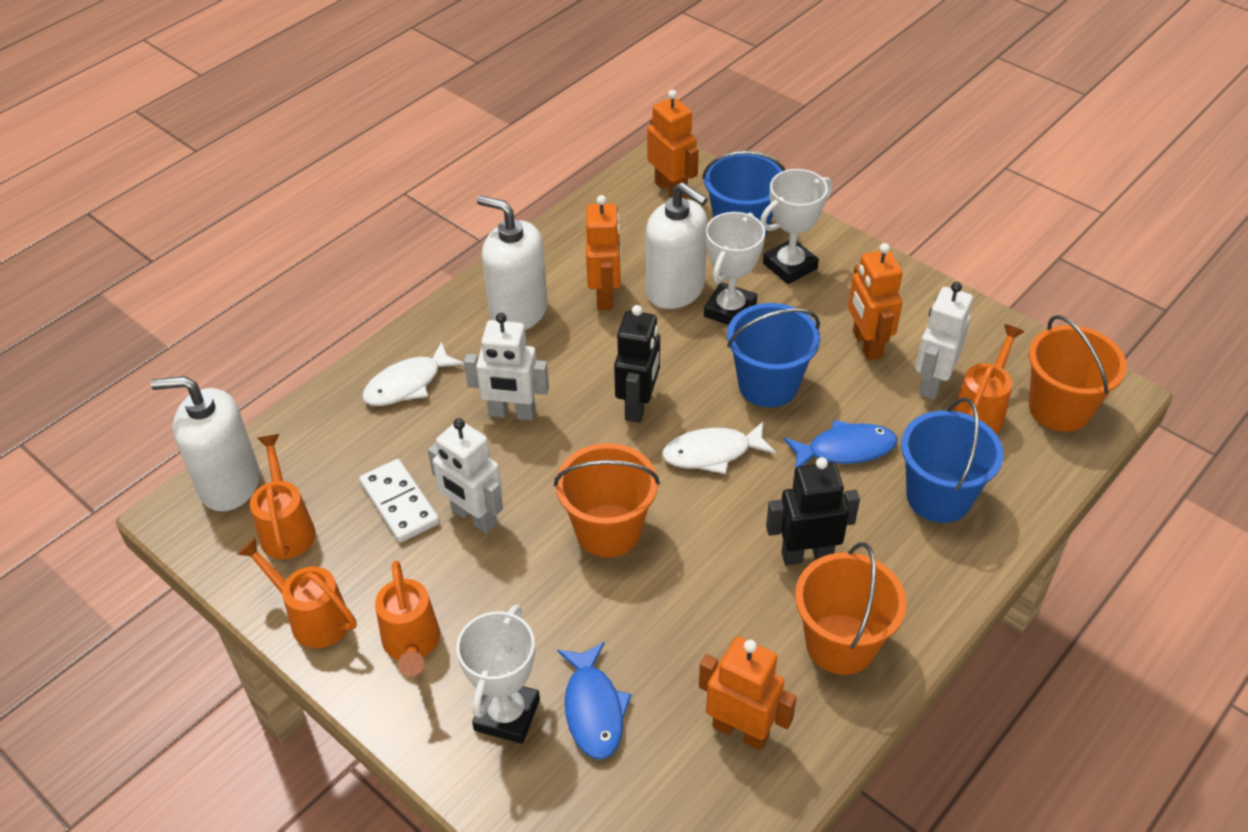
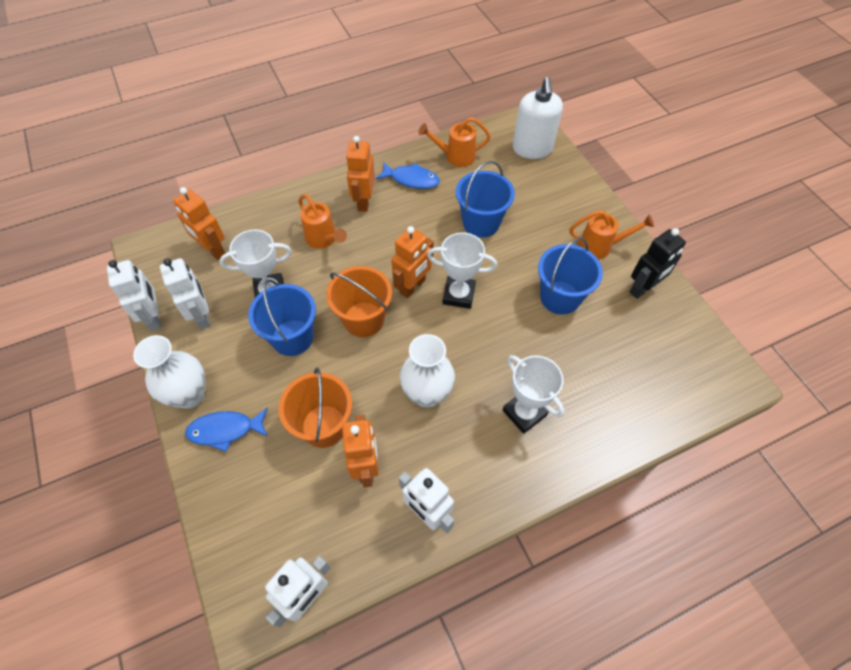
black robot: 2 -> 1
orange bucket: 3 -> 2
orange watering can: 4 -> 3
white domino: 1 -> 0
white fish: 2 -> 0
white robot: 3 -> 4
white soap dispenser: 3 -> 1
white vase: 0 -> 2

